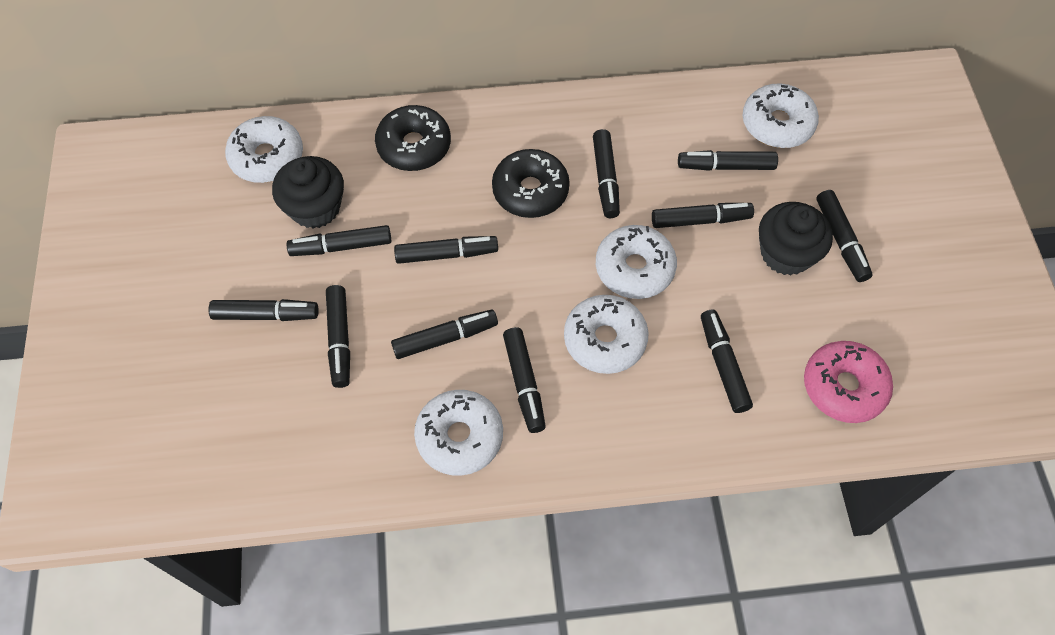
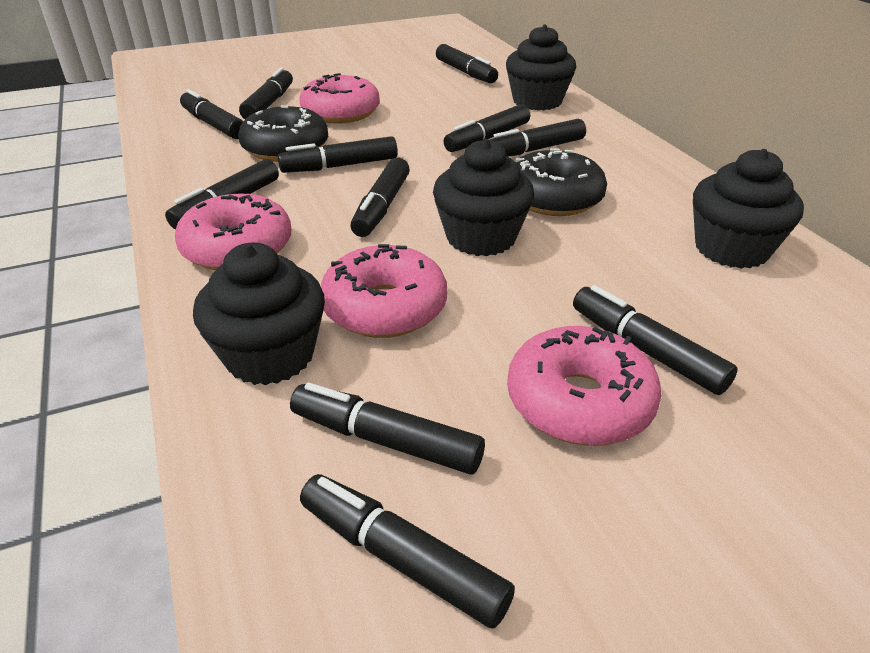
black cupcake: 2 -> 4
pink donut: 1 -> 4
white donut: 5 -> 0

